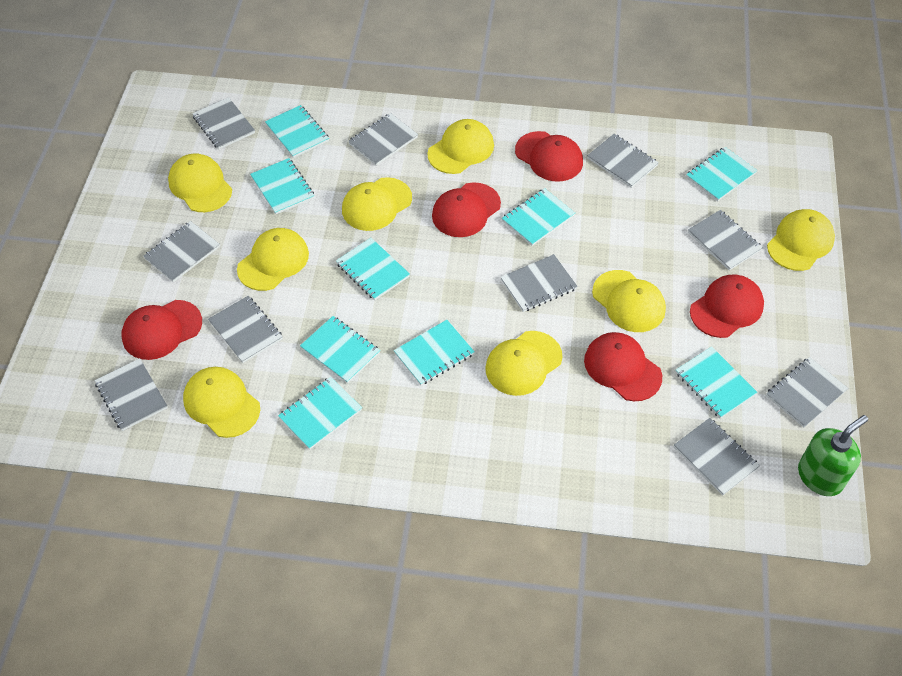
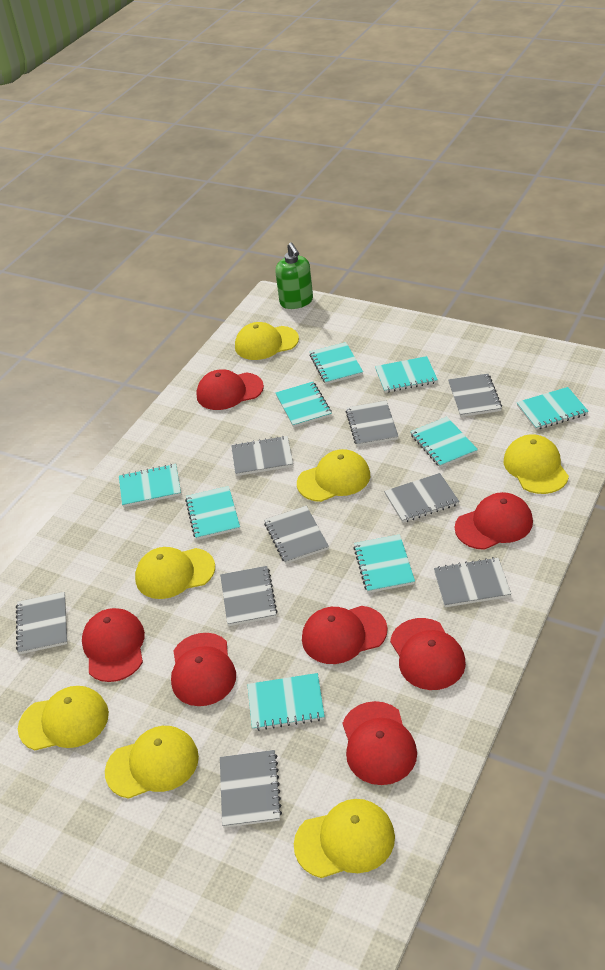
grey notebook: 10 -> 9
red cap: 5 -> 7
yellow cap: 8 -> 7

